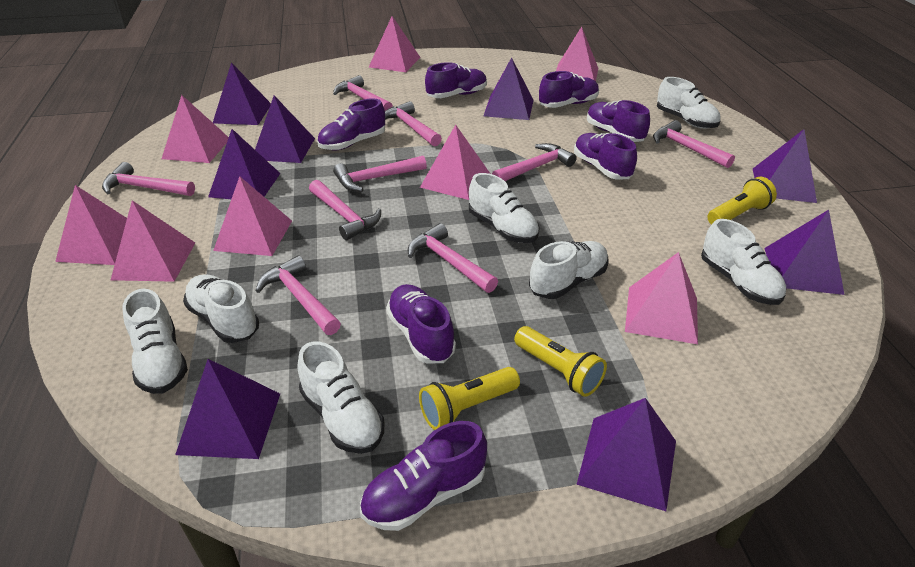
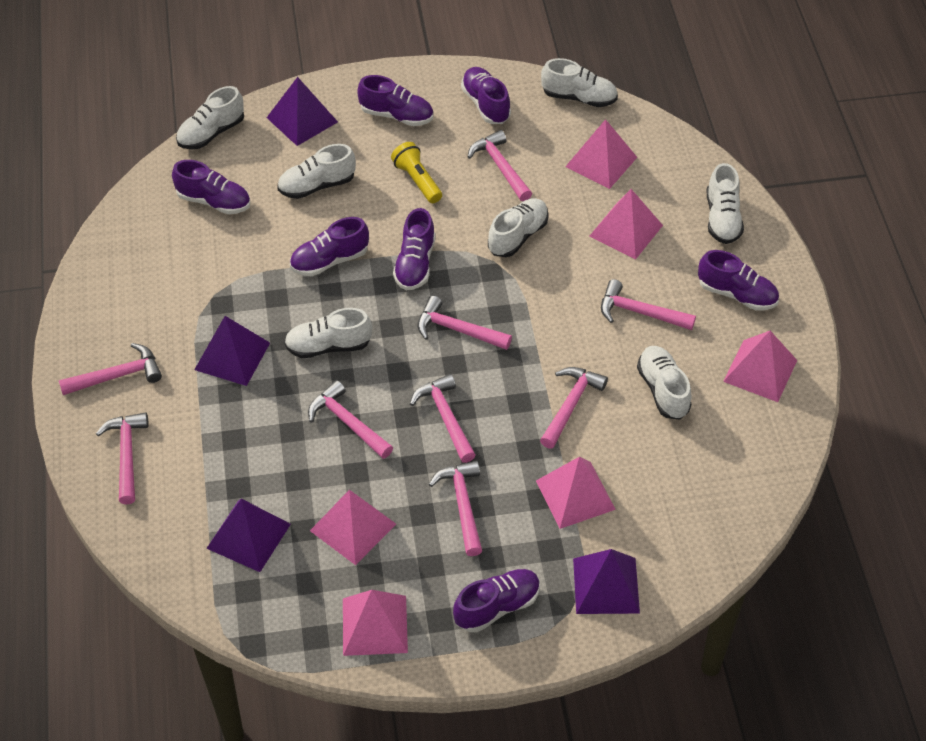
pink pyramid: 8 -> 6
purple pyramid: 8 -> 4
yellow flashlight: 3 -> 1

